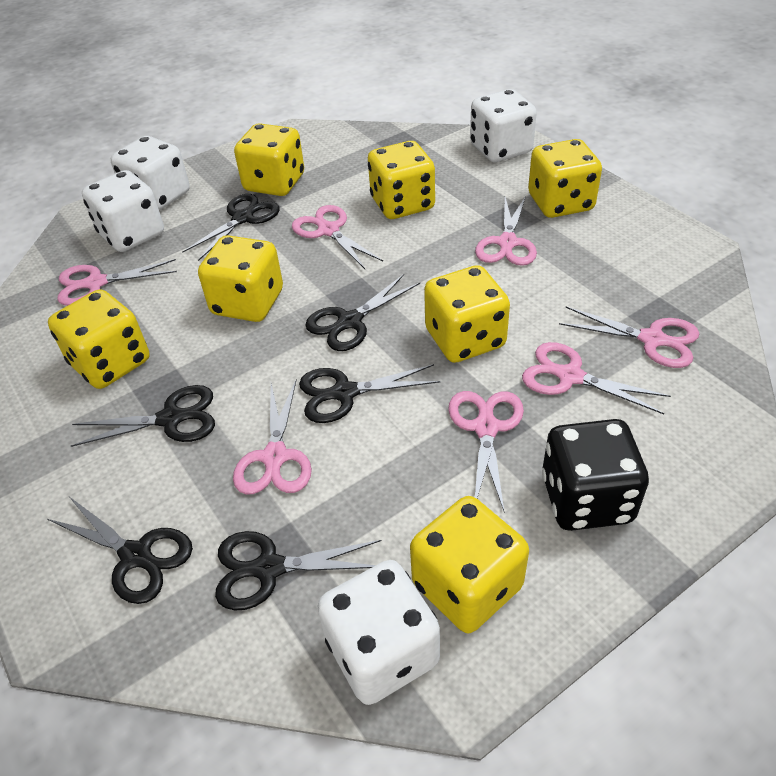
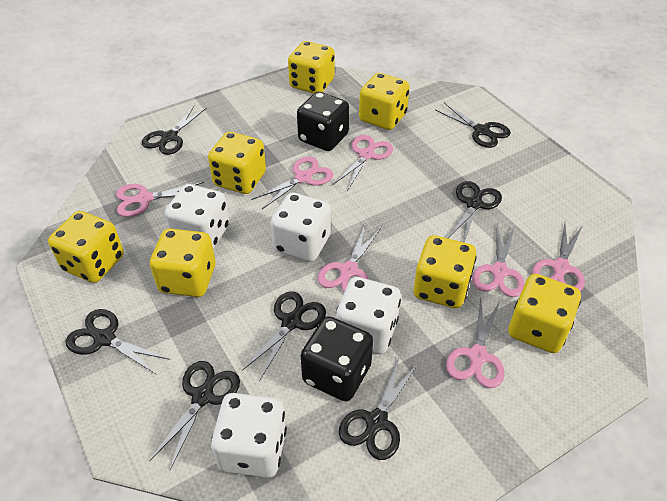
black dice: 1 -> 2
black scissors: 6 -> 7

